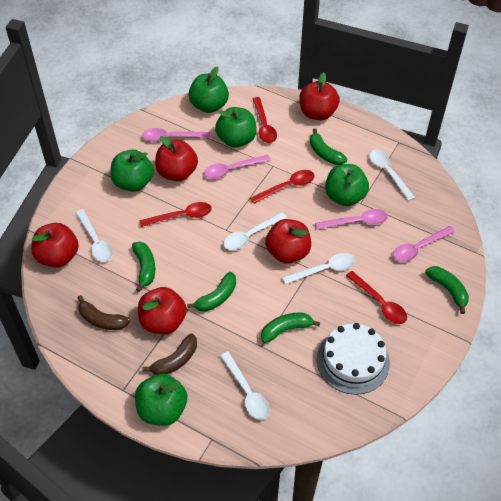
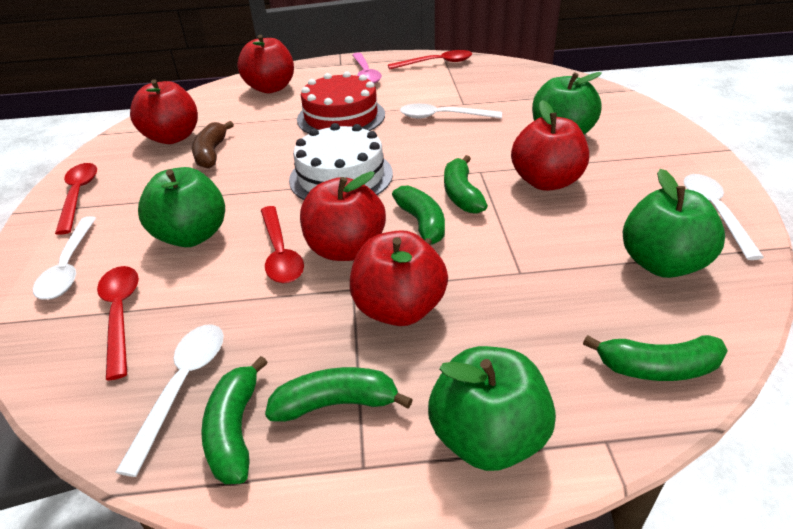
brown banana: 2 -> 1
green apple: 5 -> 4
pink spoon: 4 -> 1
red cake: 0 -> 1
white spoon: 5 -> 4

